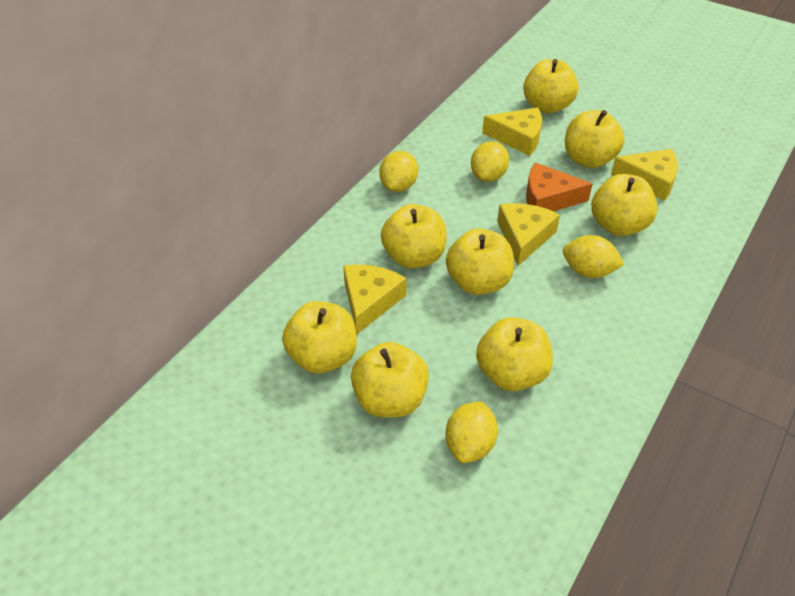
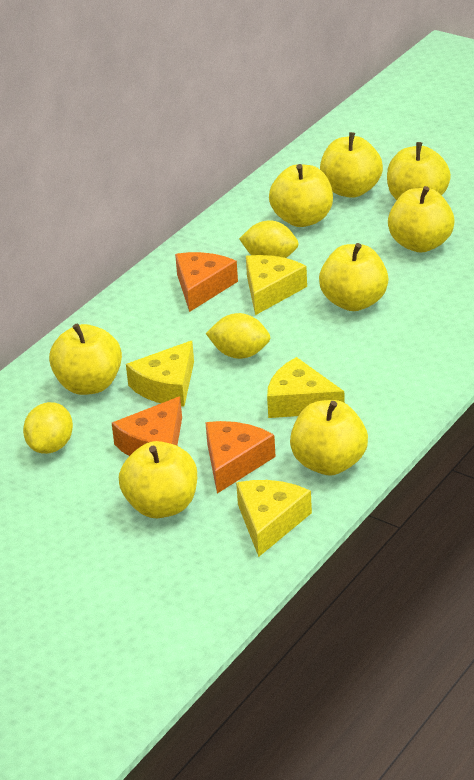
orange cheese: 1 -> 3
yellow lemon: 4 -> 3

